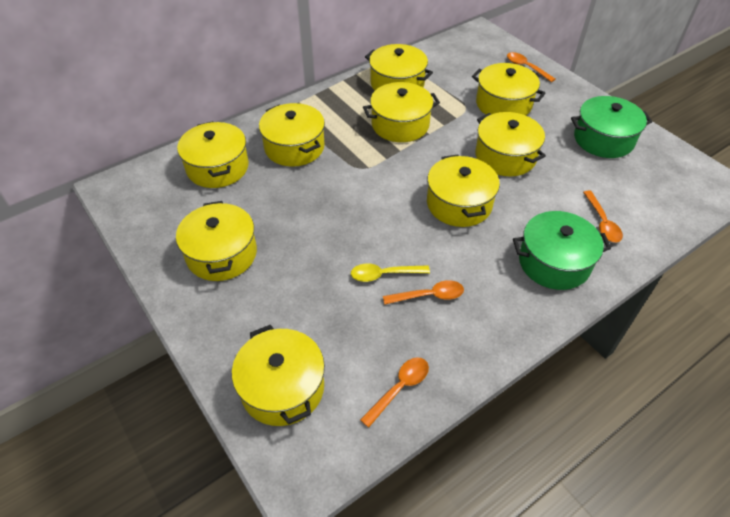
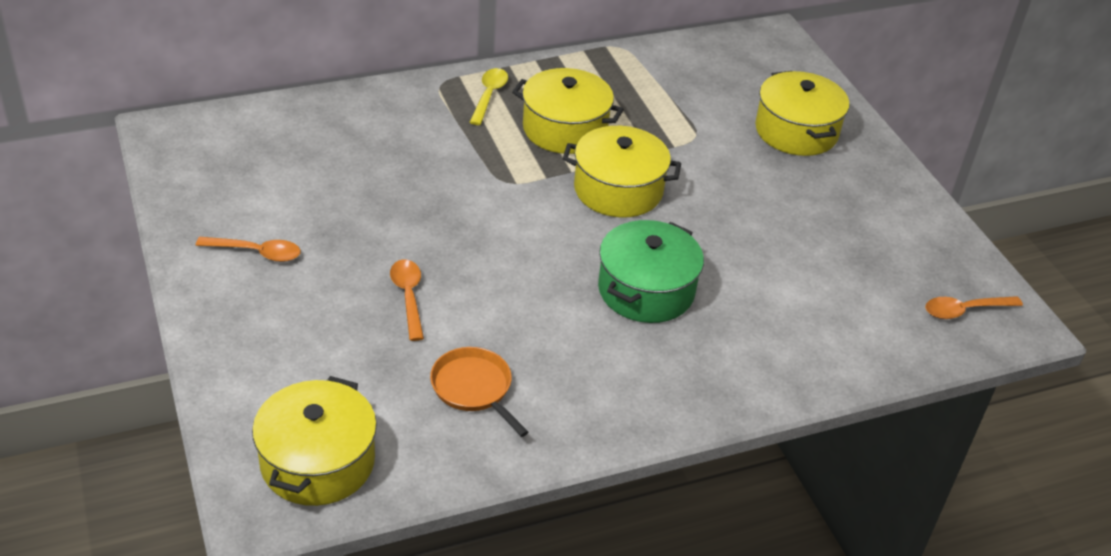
green pot: 2 -> 1
orange pan: 0 -> 1
orange spoon: 4 -> 3
yellow pot: 9 -> 4

